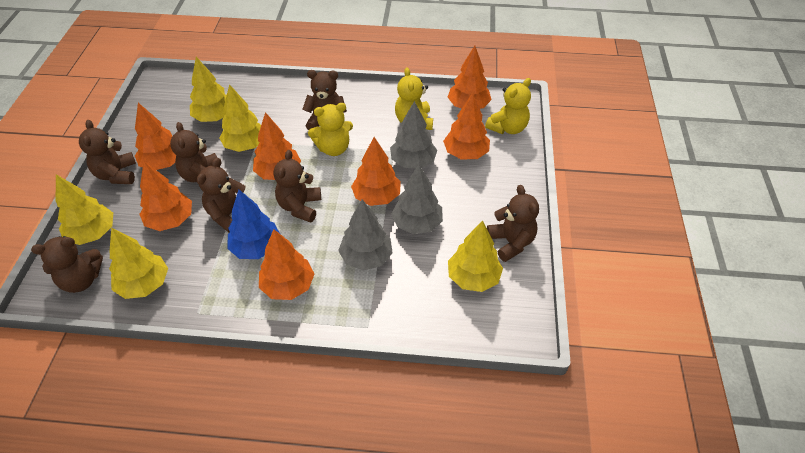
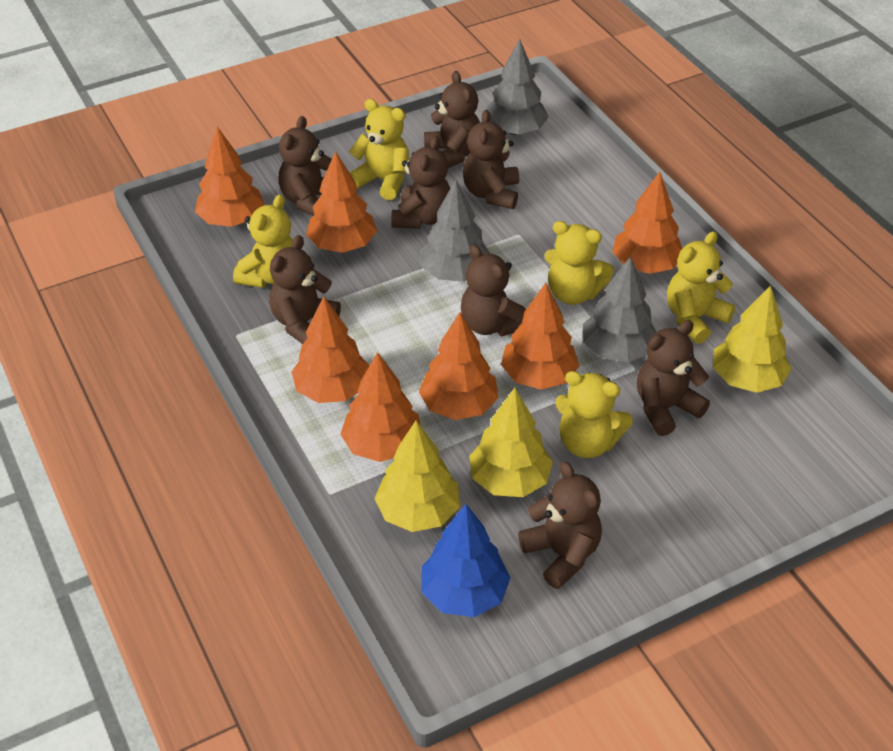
brown teddy bear: 7 -> 8
yellow teddy bear: 3 -> 5
yellow tree: 5 -> 3

